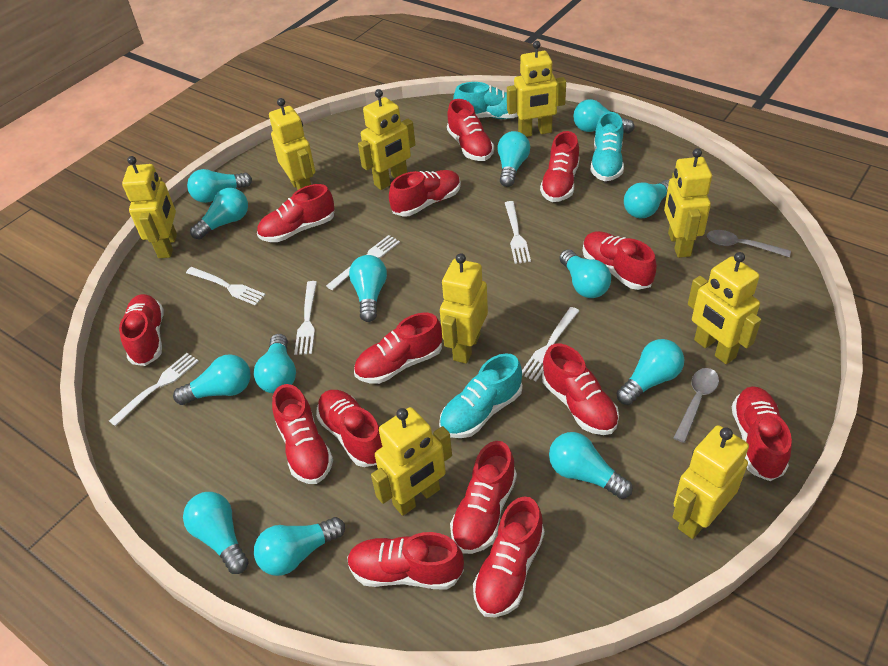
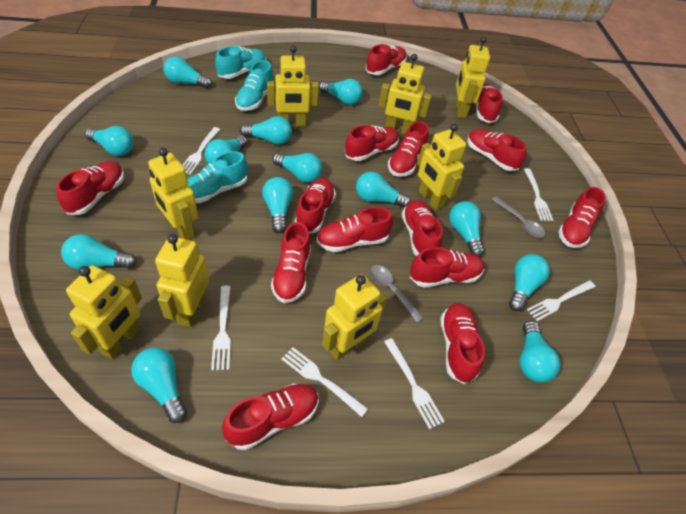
yellow robot: 9 -> 8

